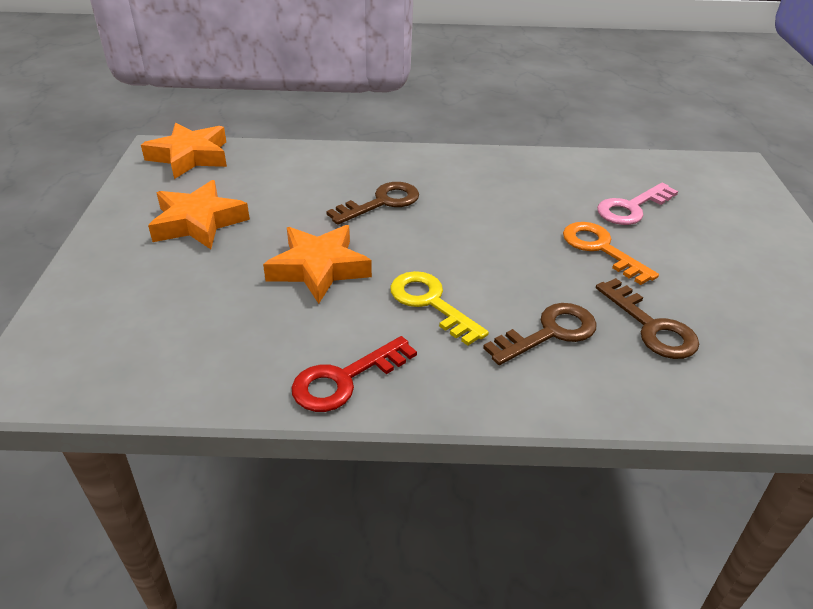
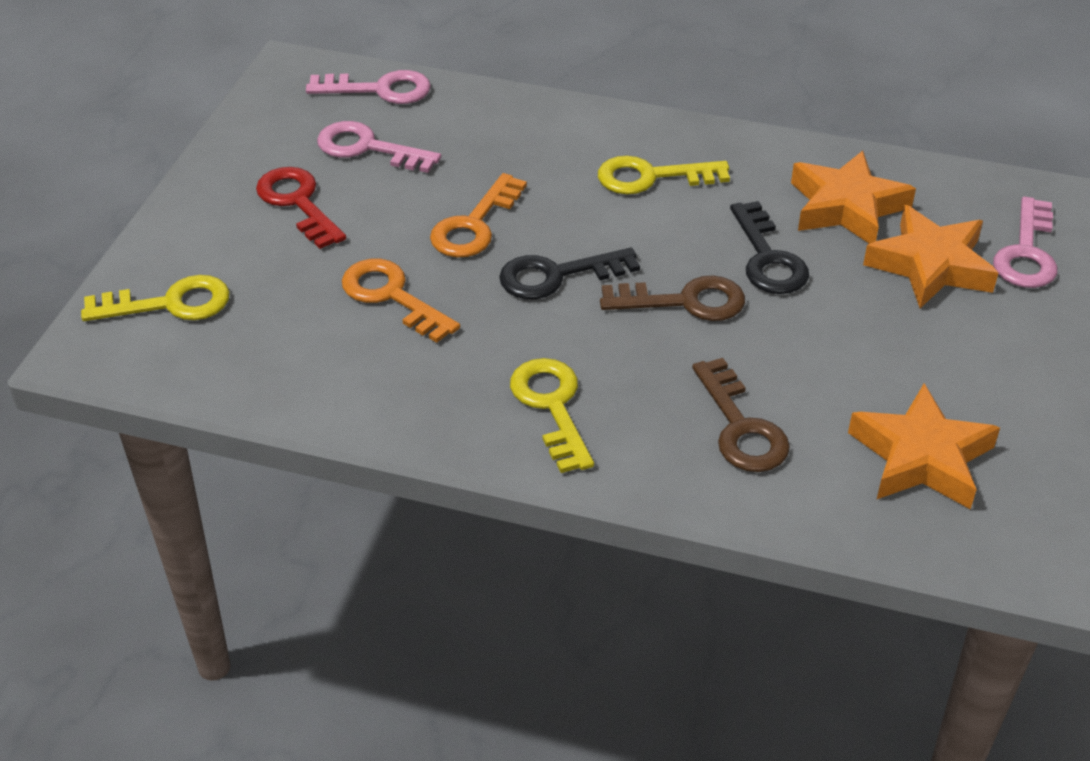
black key: 0 -> 2
brown key: 3 -> 2
orange key: 1 -> 2
pink key: 1 -> 3
yellow key: 1 -> 3

